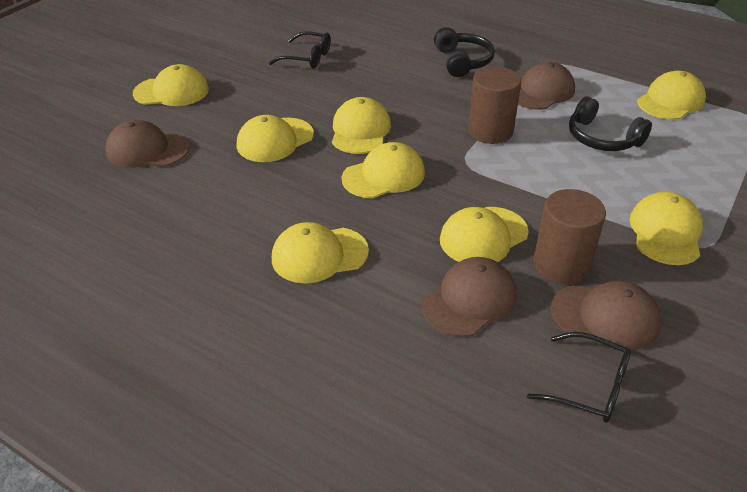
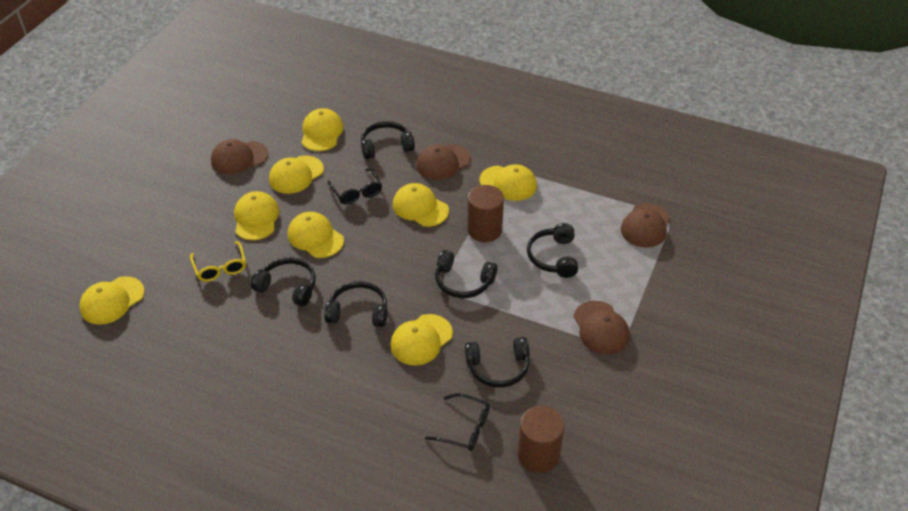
black headphones: 2 -> 6
yellow glasses: 0 -> 1

